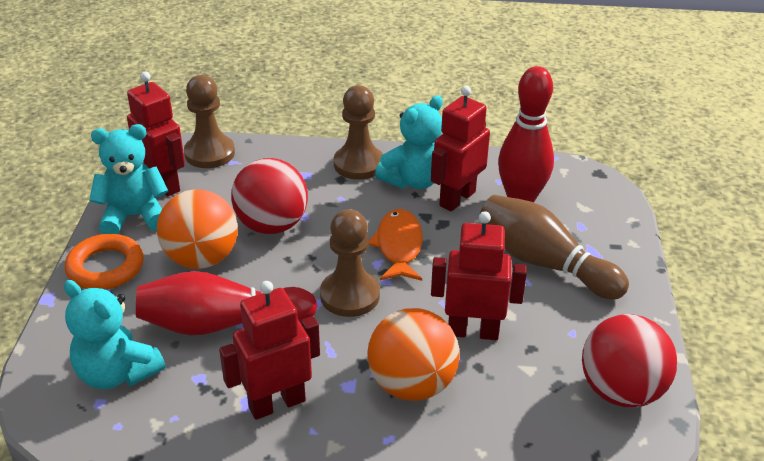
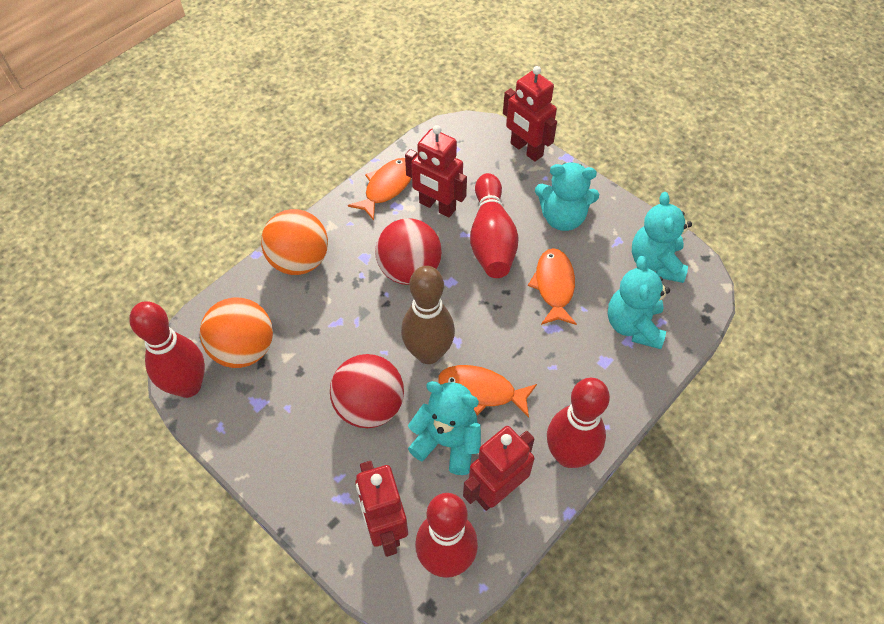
brown pawn: 3 -> 0
orange fish: 1 -> 3
orange ring: 1 -> 0
red bowling pin: 2 -> 4
turquoise teddy bear: 3 -> 4

